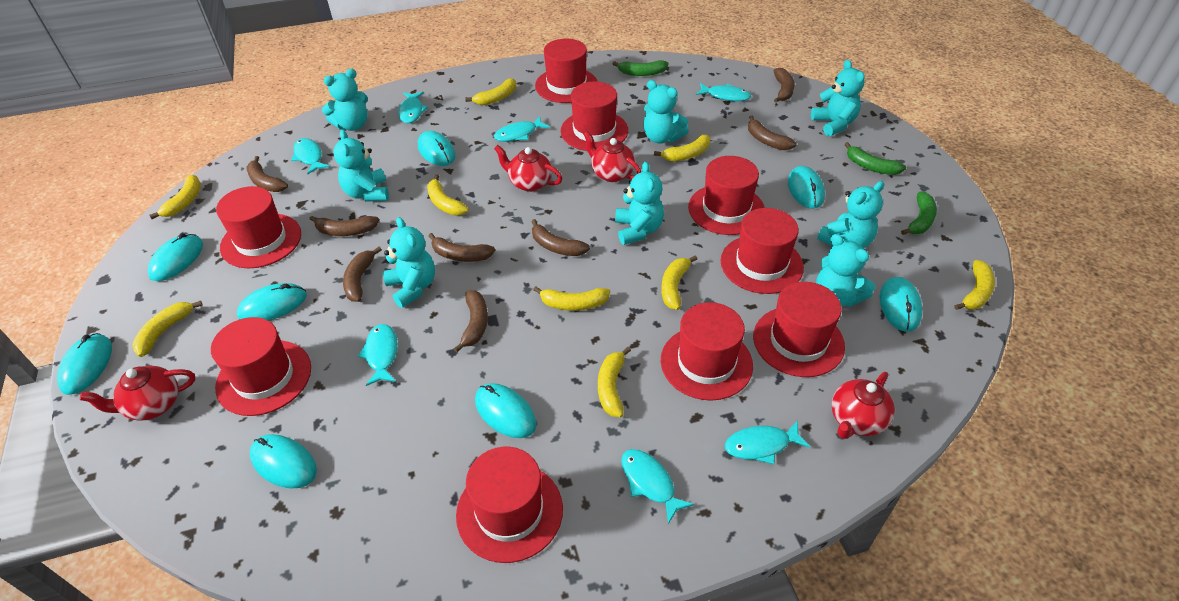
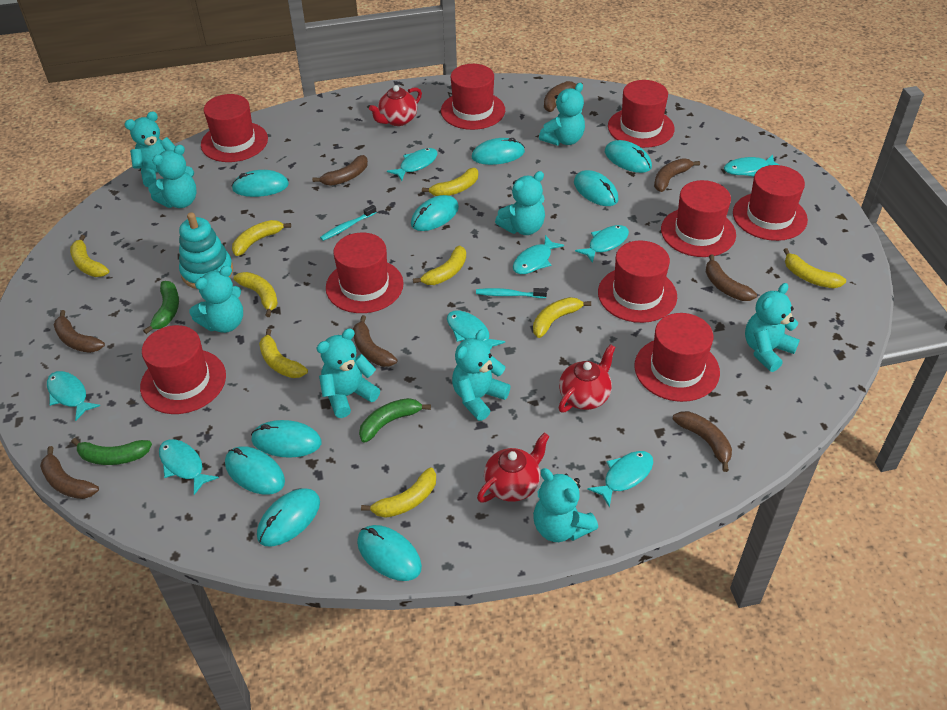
red teapot: 4 -> 3
turquoise fish: 7 -> 8
turquoise mouse: 8 -> 9
turquoise stacking toy: 0 -> 1
turquoise teddy bear: 8 -> 9
turquoise toothbrush: 0 -> 2

